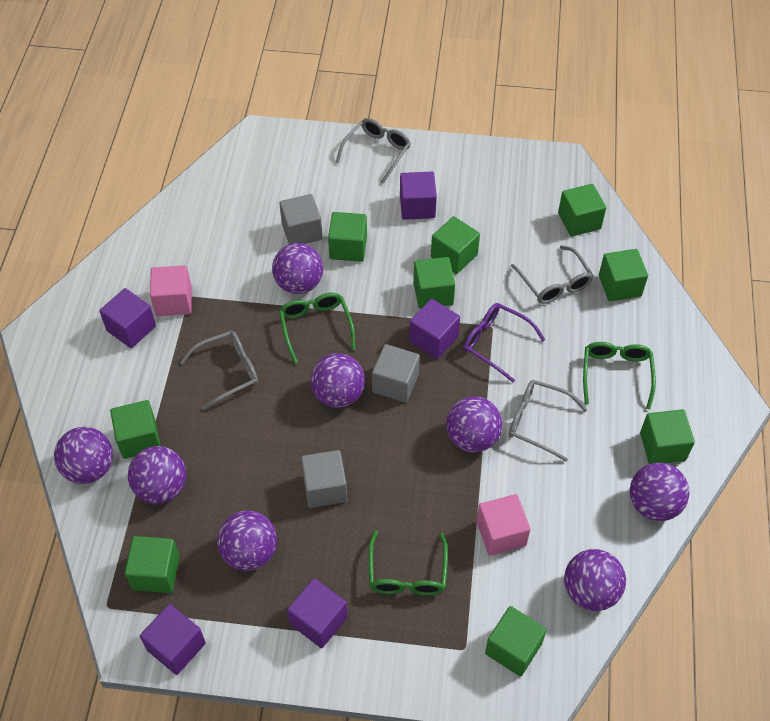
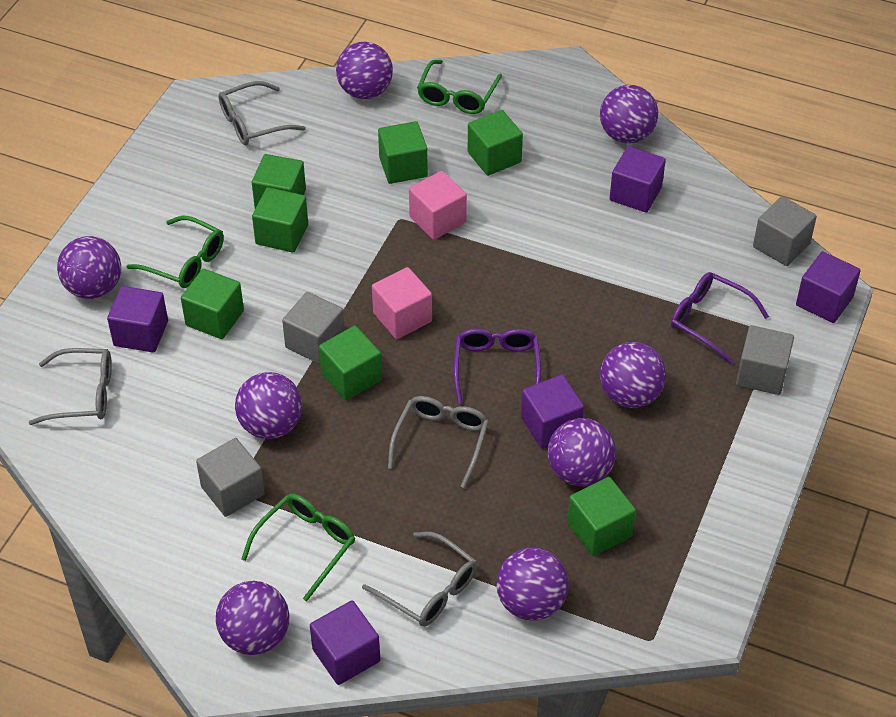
green cube: 9 -> 7
grey cube: 3 -> 4
purple glasses: 1 -> 2

